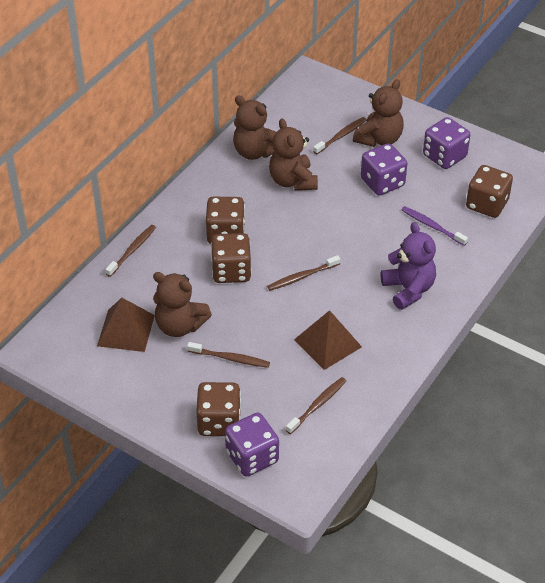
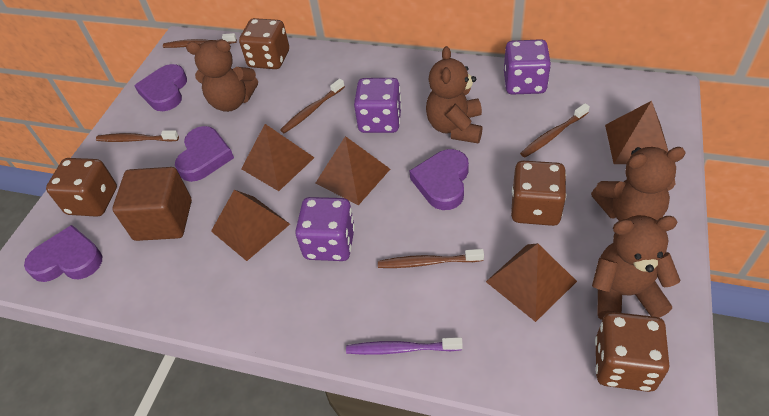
brown cube: 0 -> 1
brown pyramid: 2 -> 5
purple heart: 0 -> 4
purple teddy bear: 1 -> 0

